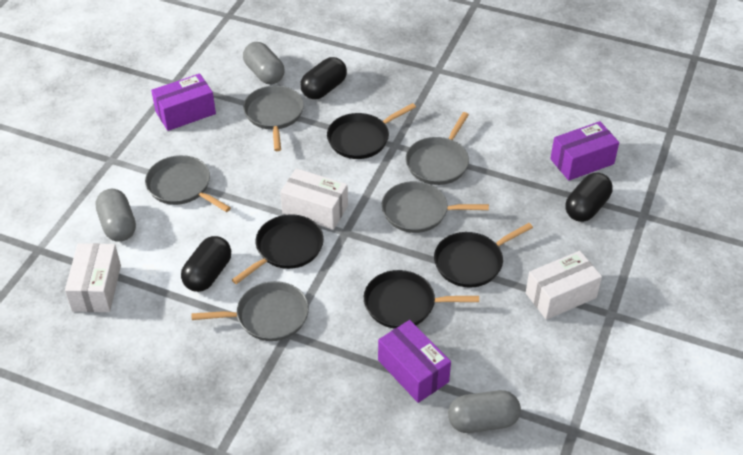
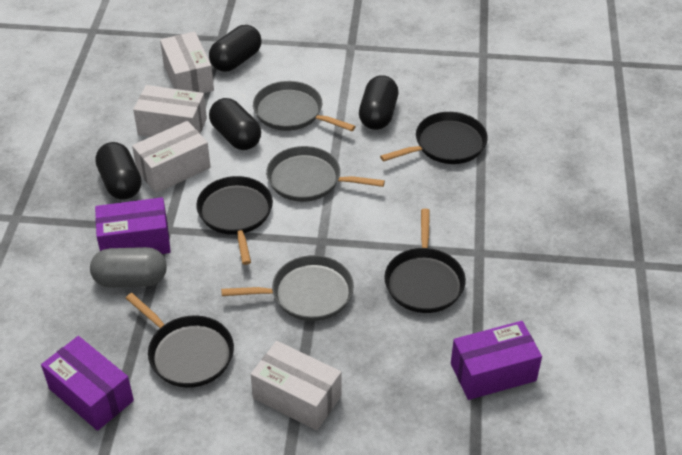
black capsule: 3 -> 4
grey capsule: 3 -> 1
grey pan: 5 -> 3
white box: 3 -> 4

